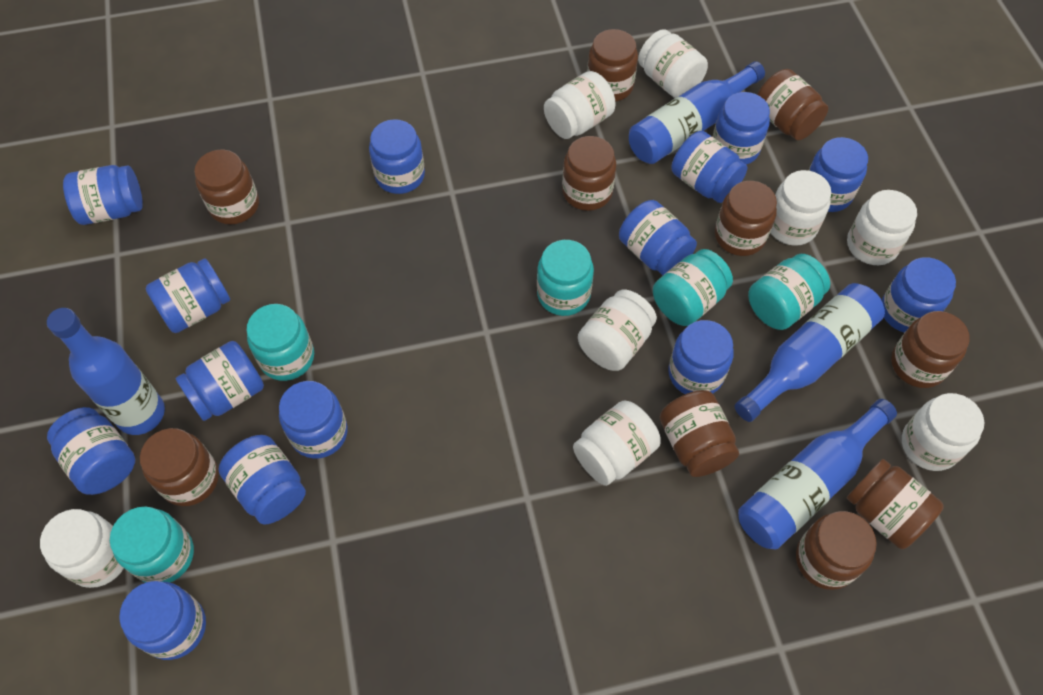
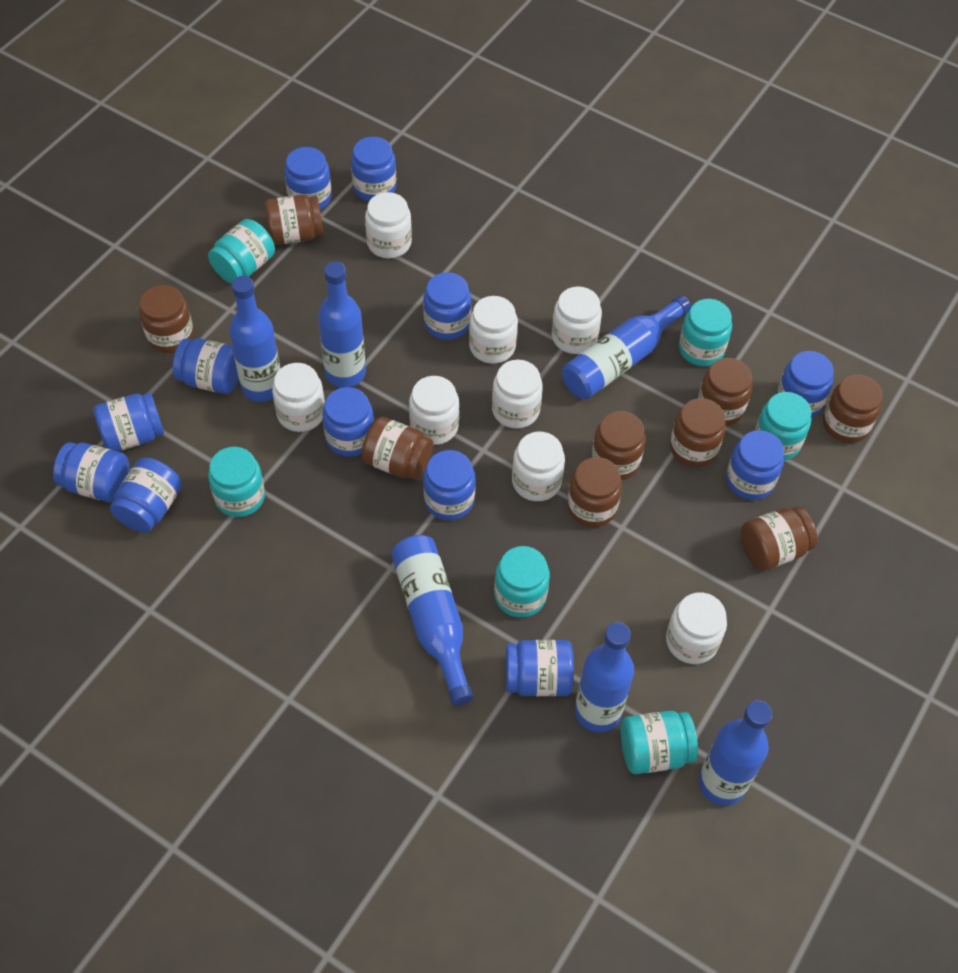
blue bottle: 4 -> 6
blue jar: 14 -> 12
brown jar: 10 -> 9
turquoise jar: 5 -> 6

